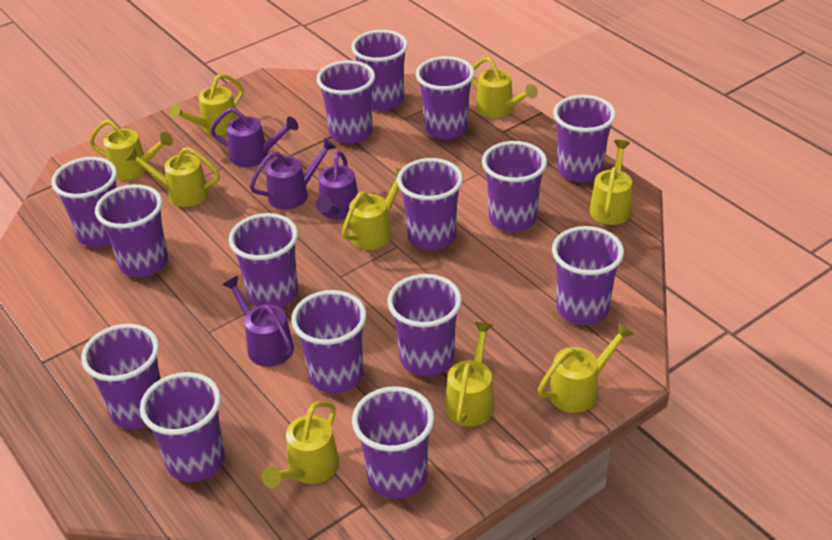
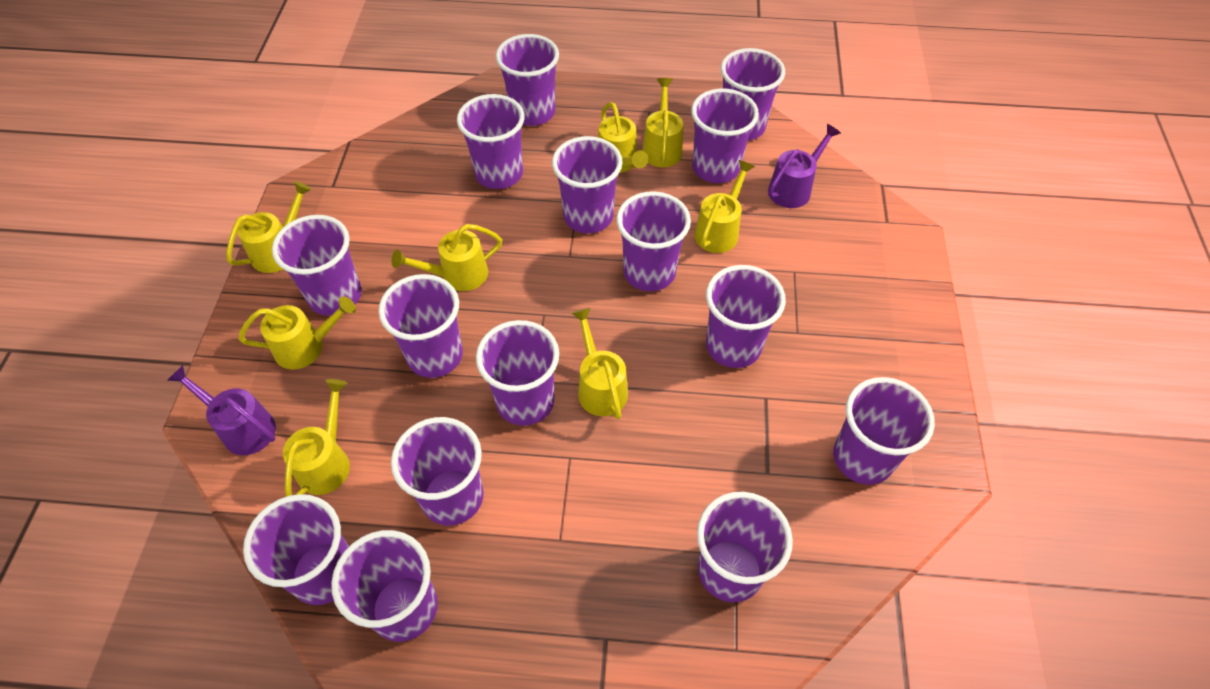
purple watering can: 4 -> 2
yellow watering can: 9 -> 8

